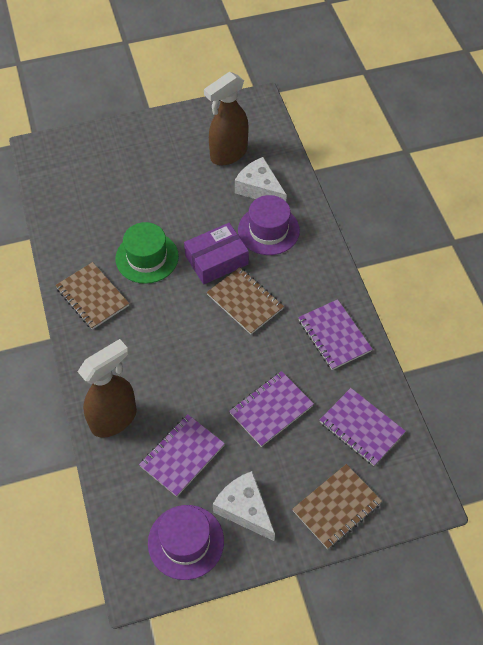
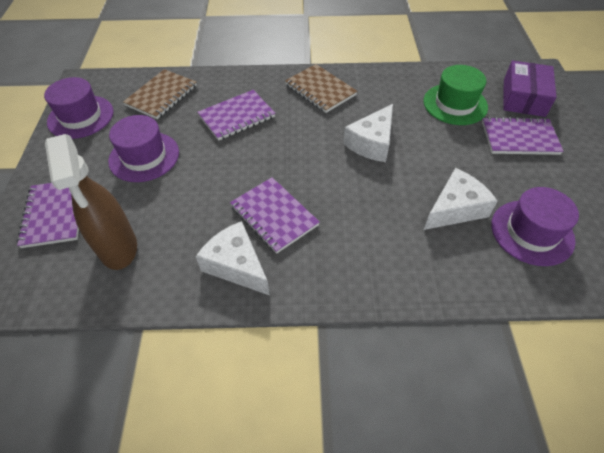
brown notebook: 3 -> 2
brown spray bottle: 2 -> 1
purple hat: 2 -> 3
white cheese: 2 -> 3

